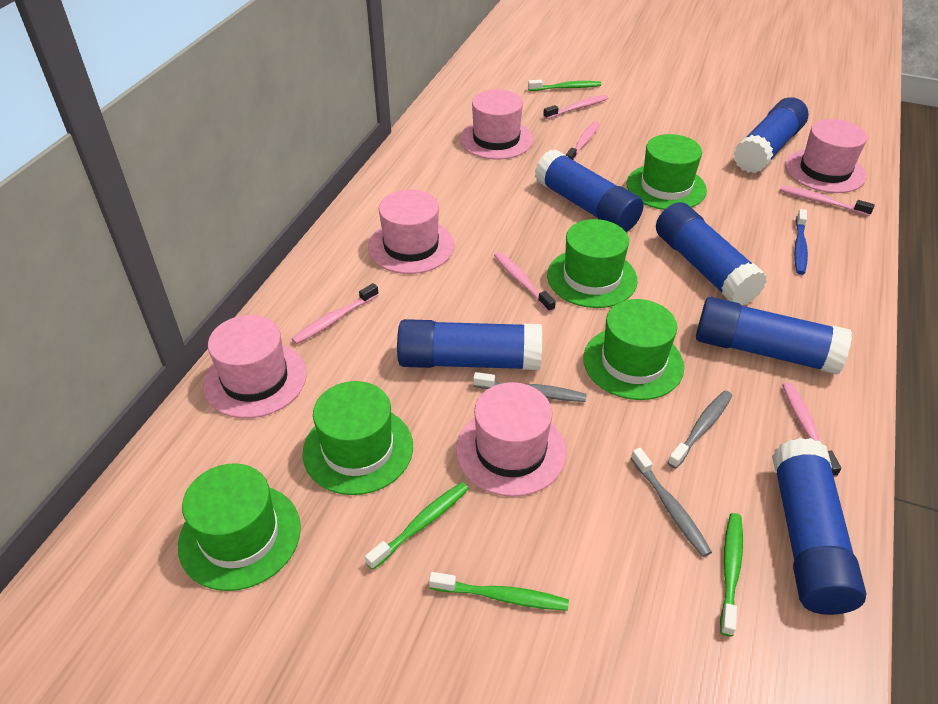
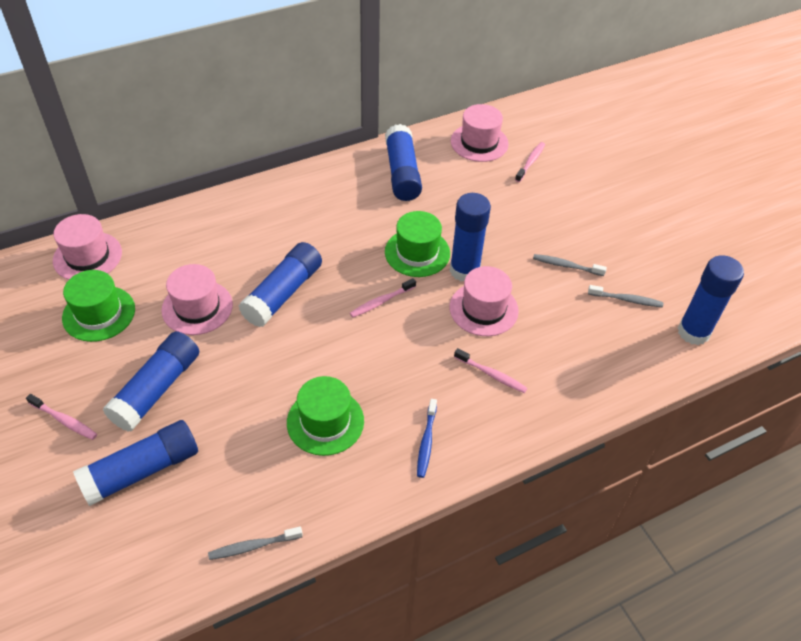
green hat: 5 -> 3
green toothbrush: 4 -> 0
pink hat: 5 -> 4
pink toothbrush: 6 -> 4

